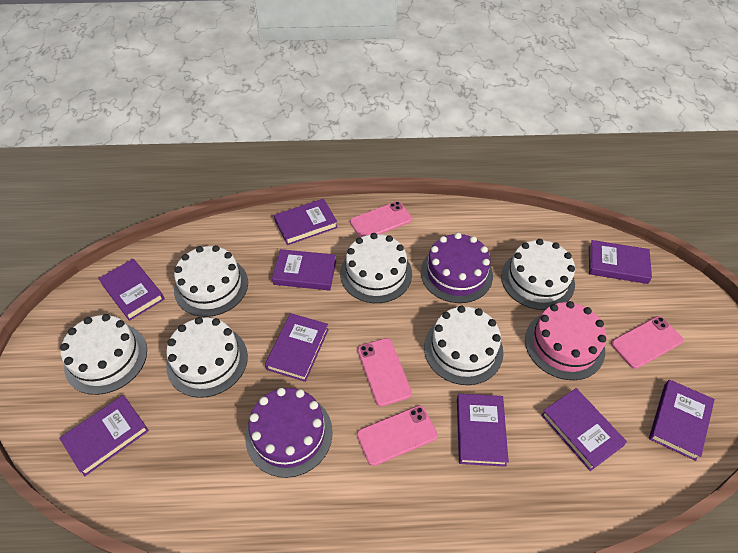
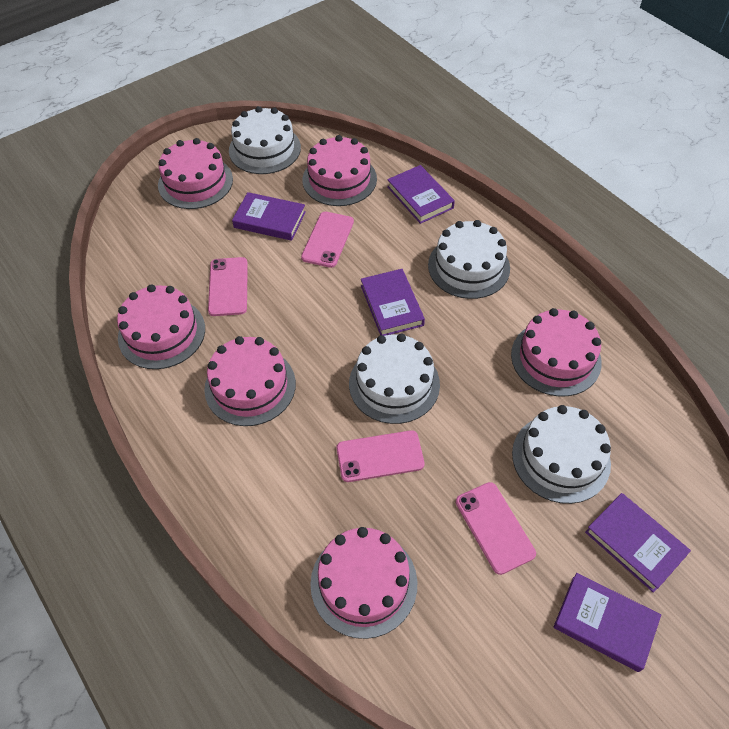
pink cake: 1 -> 6
purple book: 9 -> 5
purple cake: 2 -> 0
white cake: 6 -> 4

